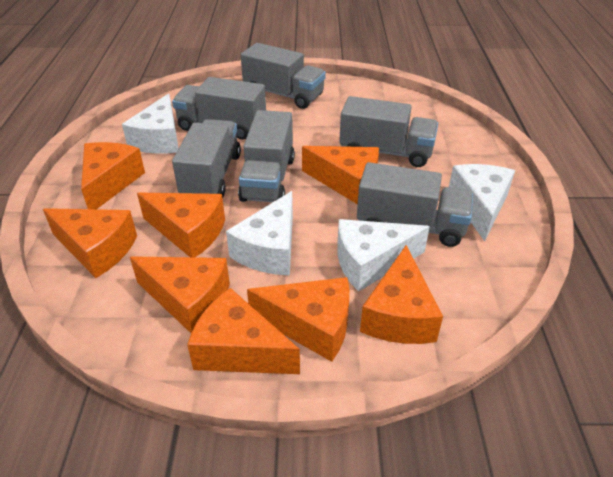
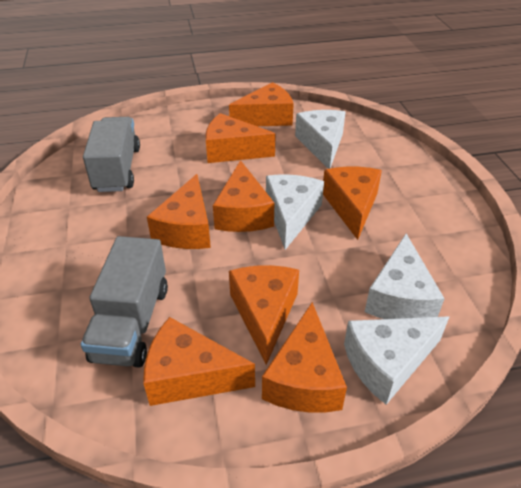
grey truck: 6 -> 2

